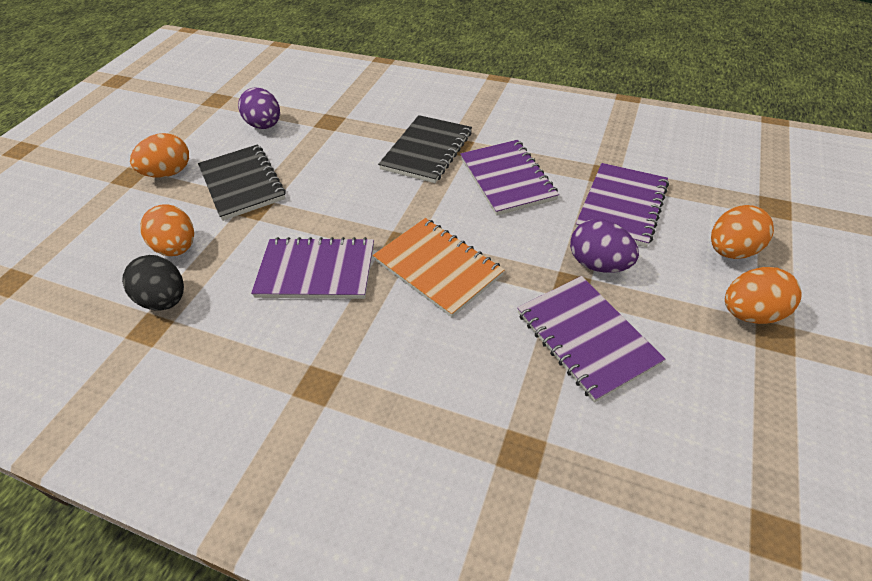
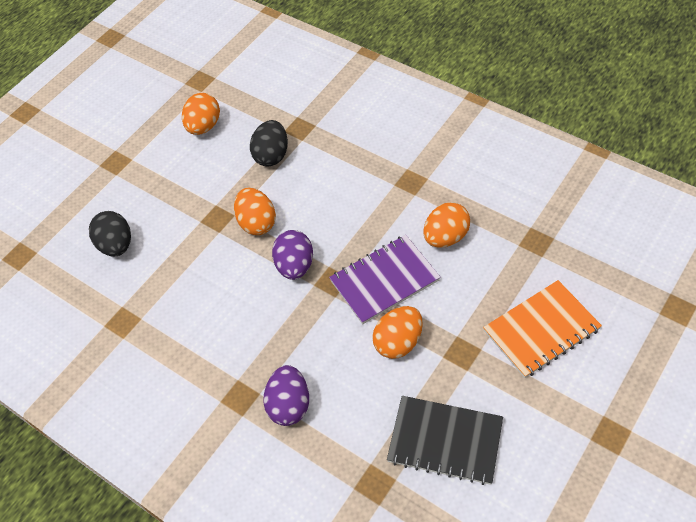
black egg: 1 -> 2
black notebook: 2 -> 1
purple notebook: 4 -> 1

